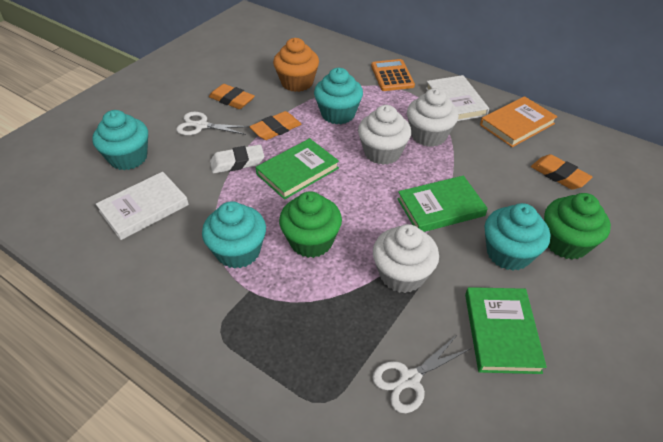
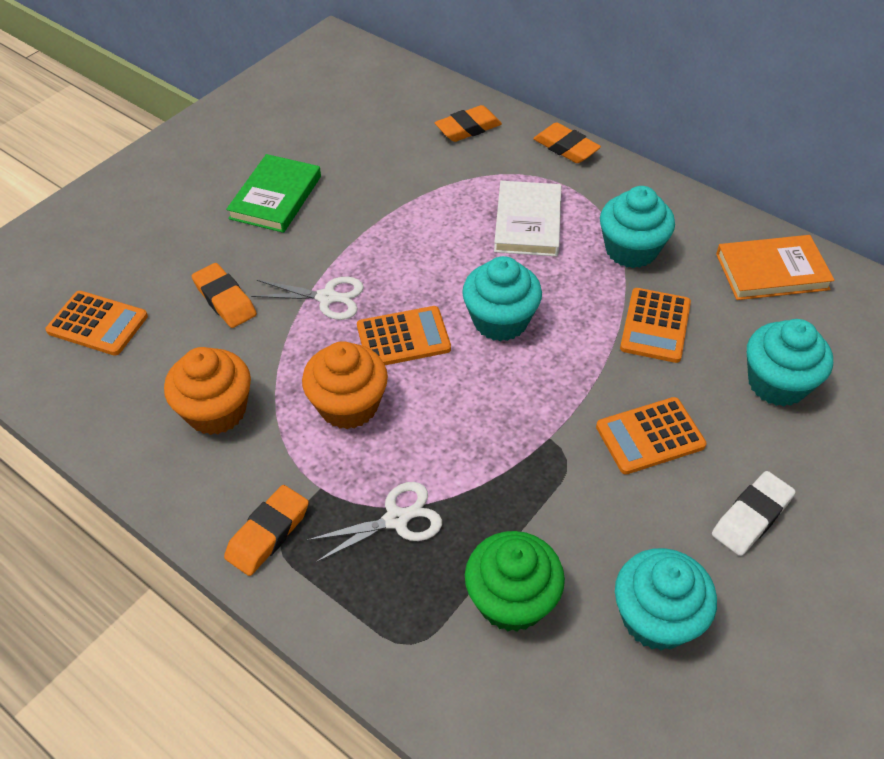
green book: 3 -> 1
green cupcake: 2 -> 1
orange calculator: 1 -> 4
orange cupcake: 1 -> 2
orange eraser: 3 -> 4
white book: 2 -> 1
white cupcake: 3 -> 0

